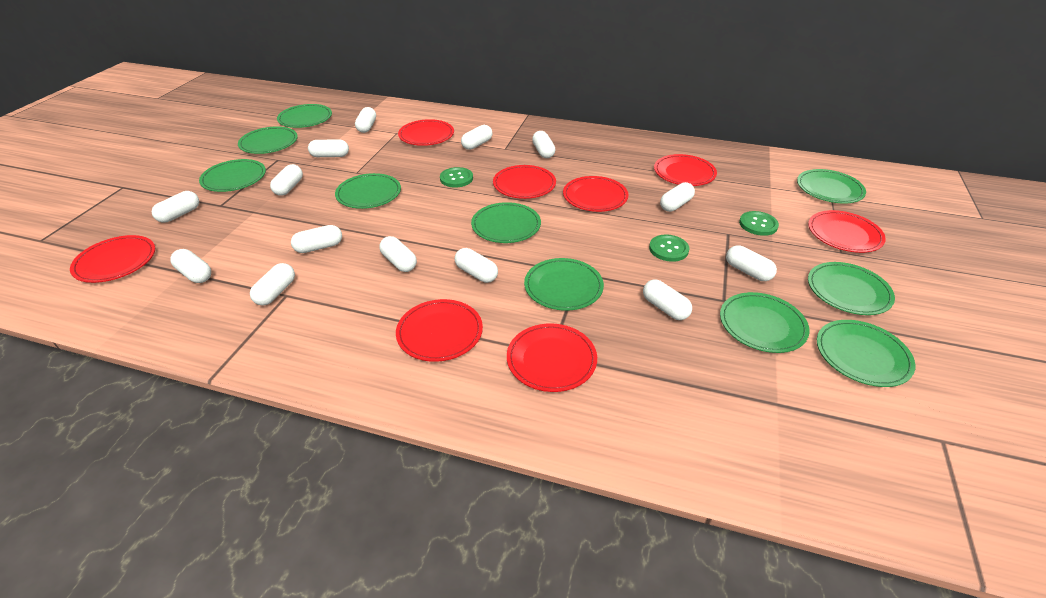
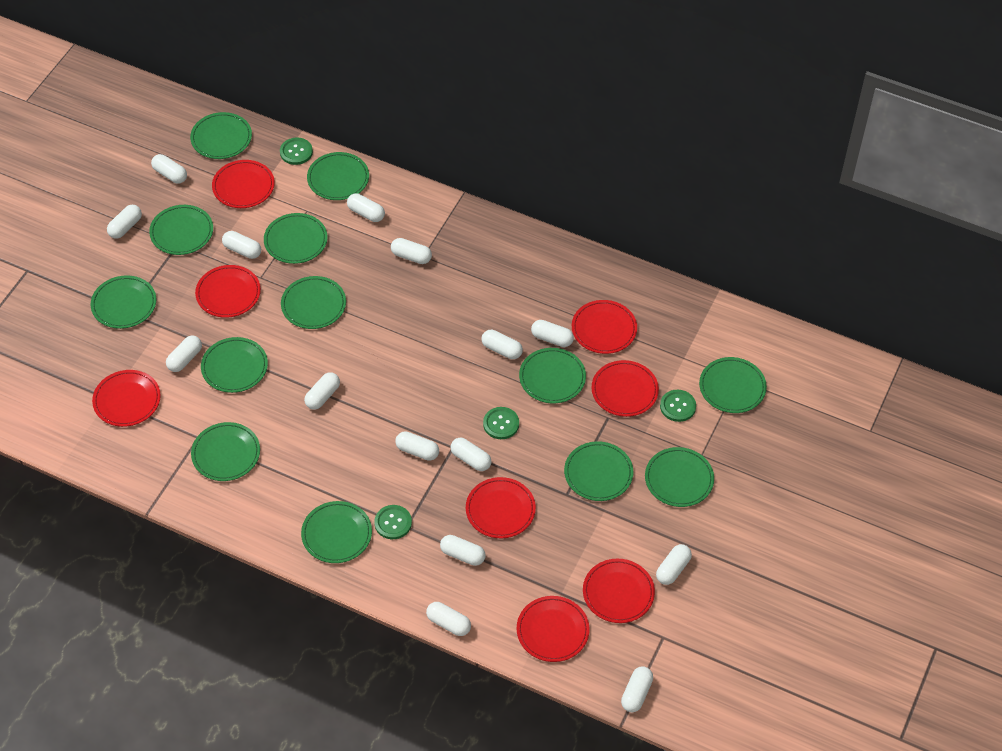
green button: 3 -> 4
green plate: 10 -> 13
white capsule: 14 -> 15

